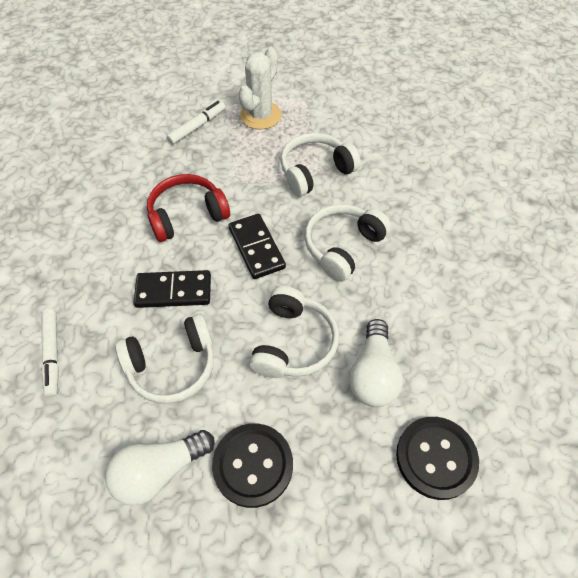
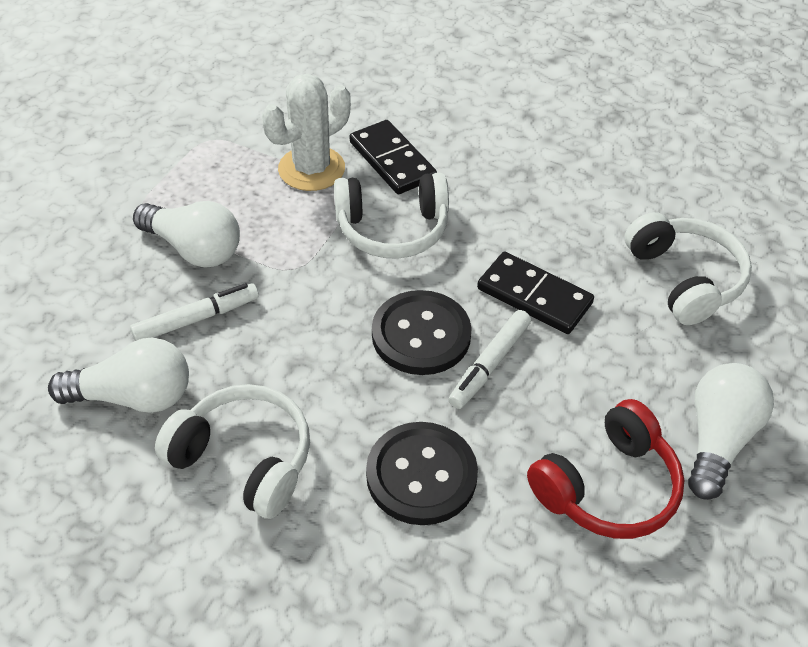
white headphones: 4 -> 3
white light bulb: 2 -> 3

